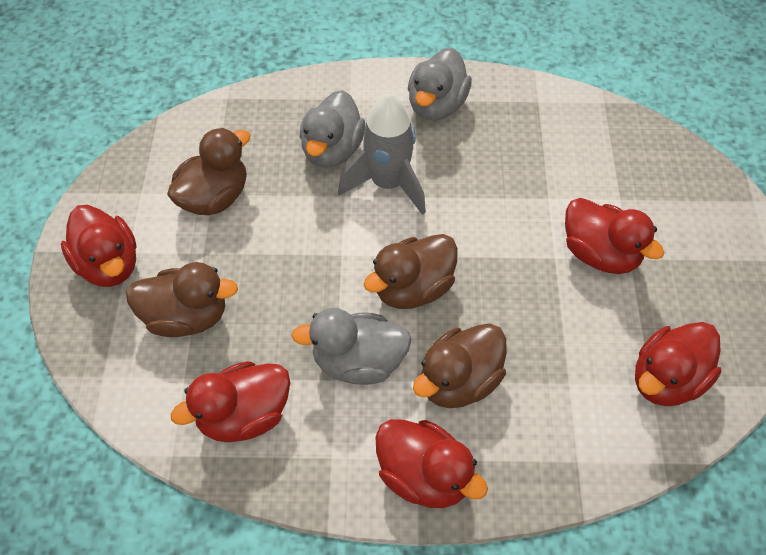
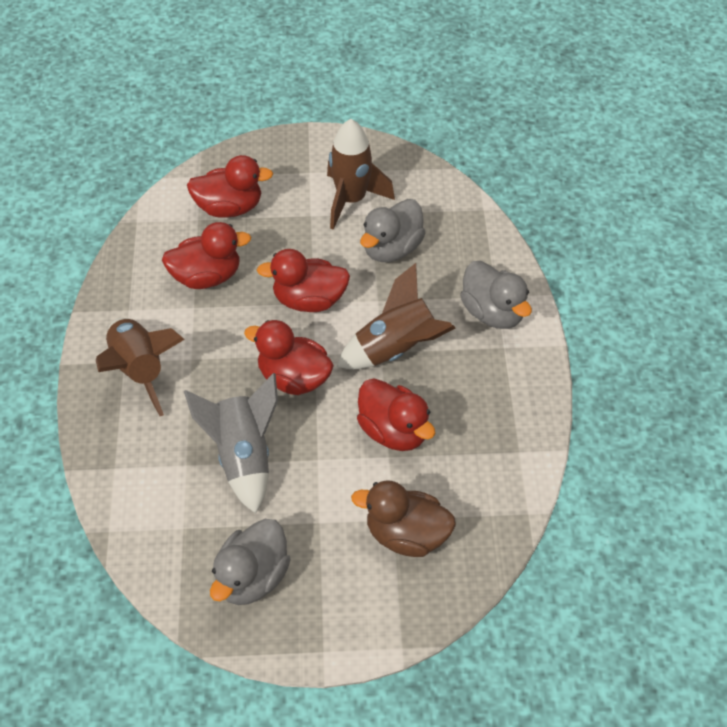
brown duck: 4 -> 1
brown rocket: 0 -> 3

